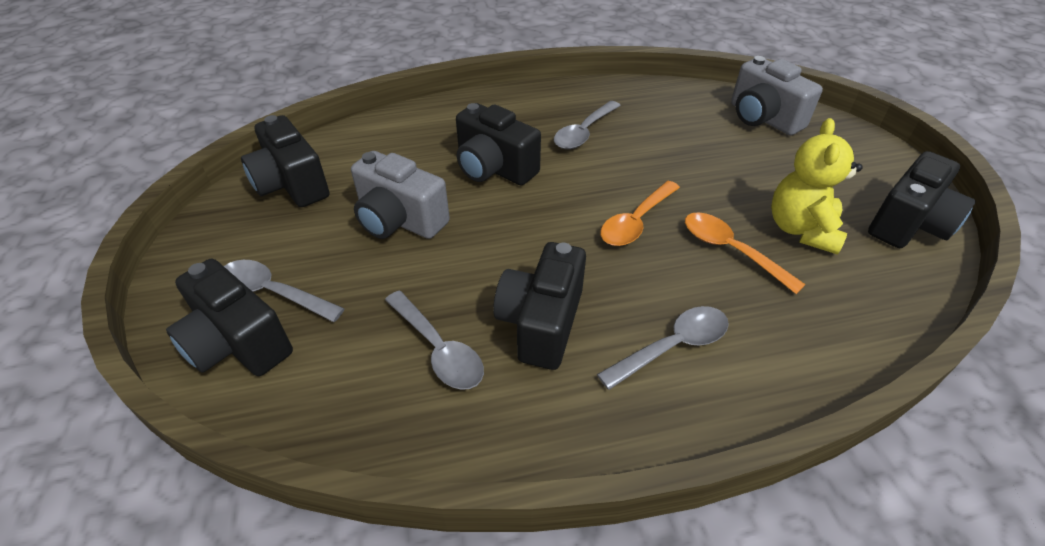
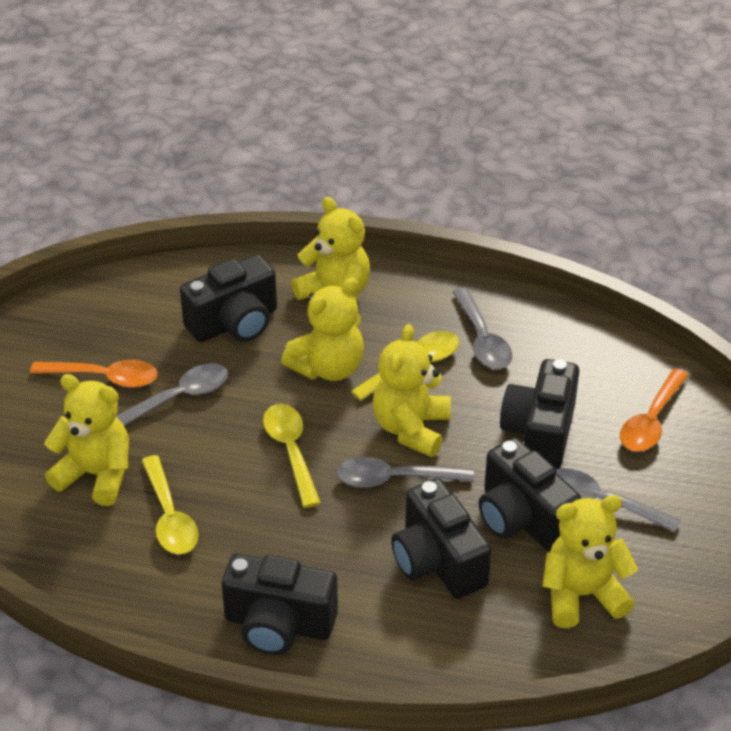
grey camera: 2 -> 0
yellow spoon: 0 -> 3
yellow teddy bear: 1 -> 5

